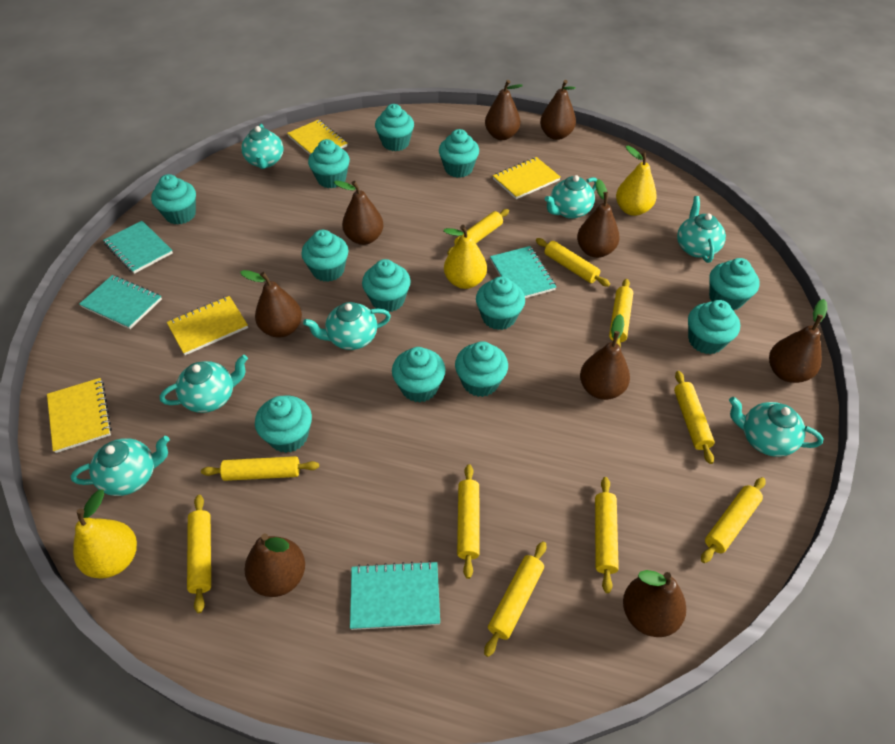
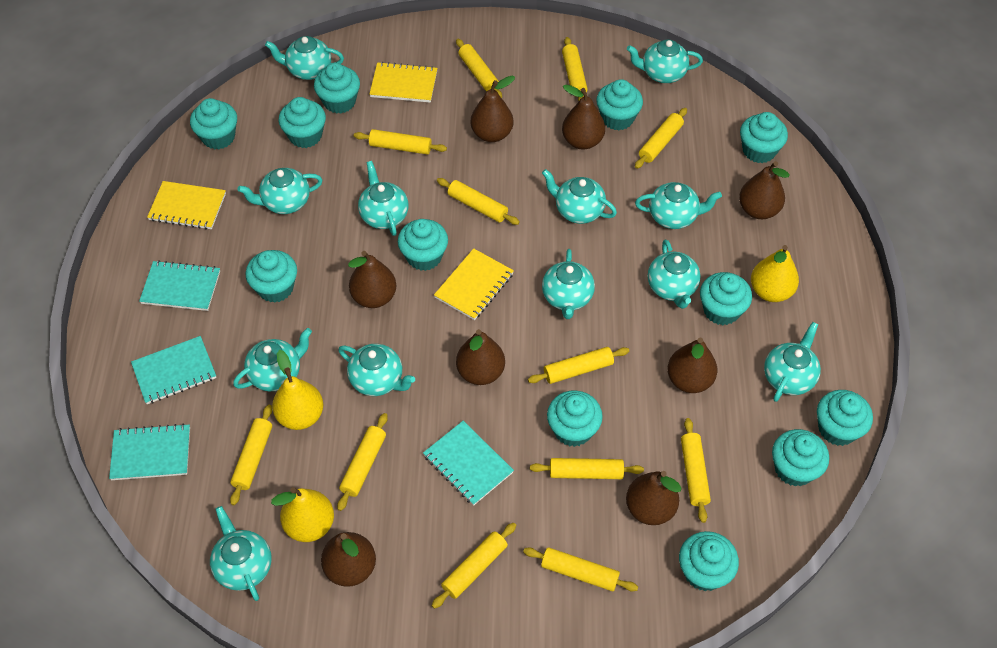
brown pear: 9 -> 8
turquoise teapot: 7 -> 12
yellow notebook: 4 -> 3
yellow rolling pin: 10 -> 12

